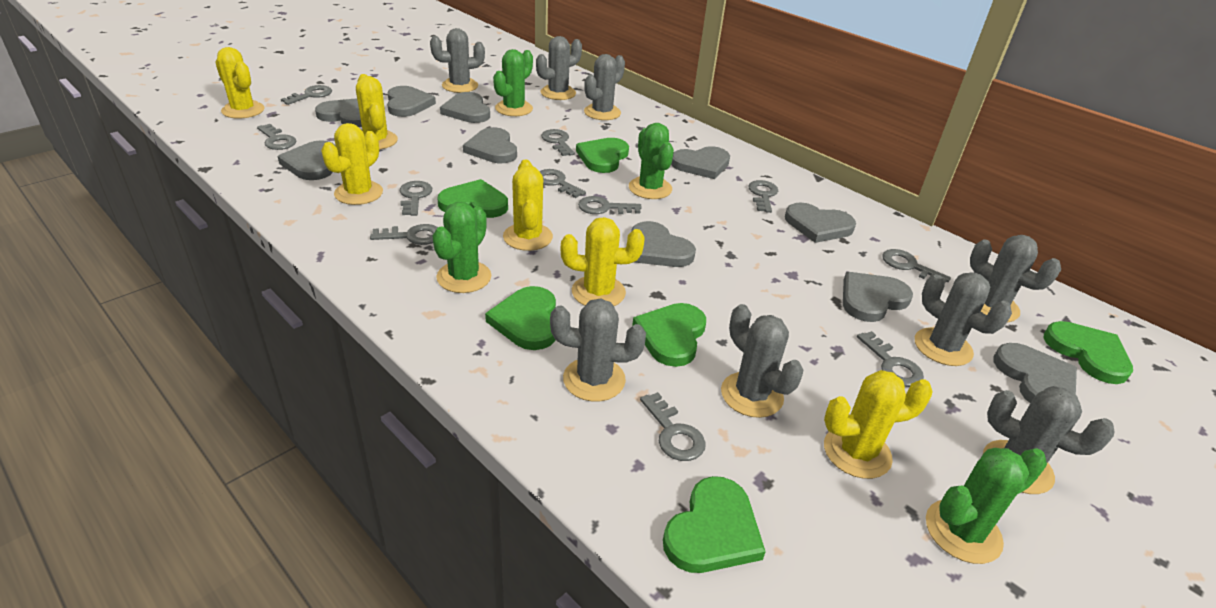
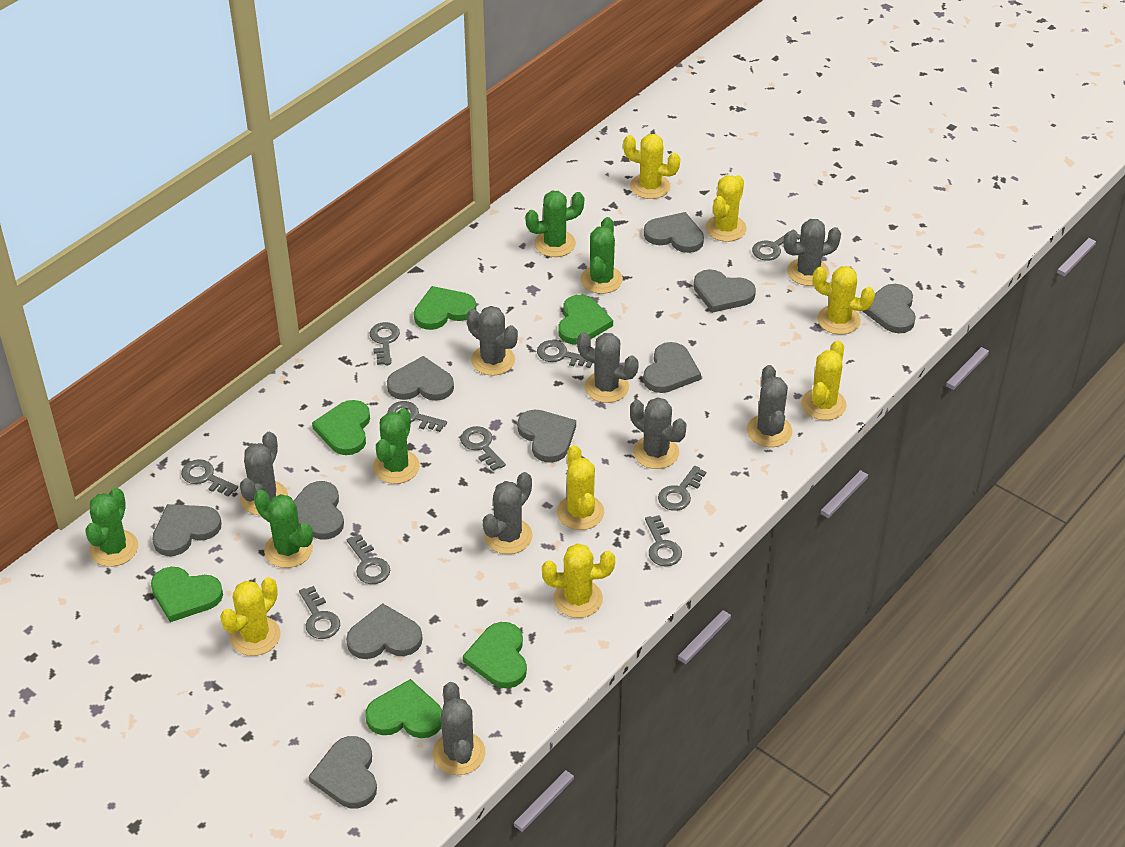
green cactus: 4 -> 5
grey key: 11 -> 10
yellow cactus: 6 -> 7

